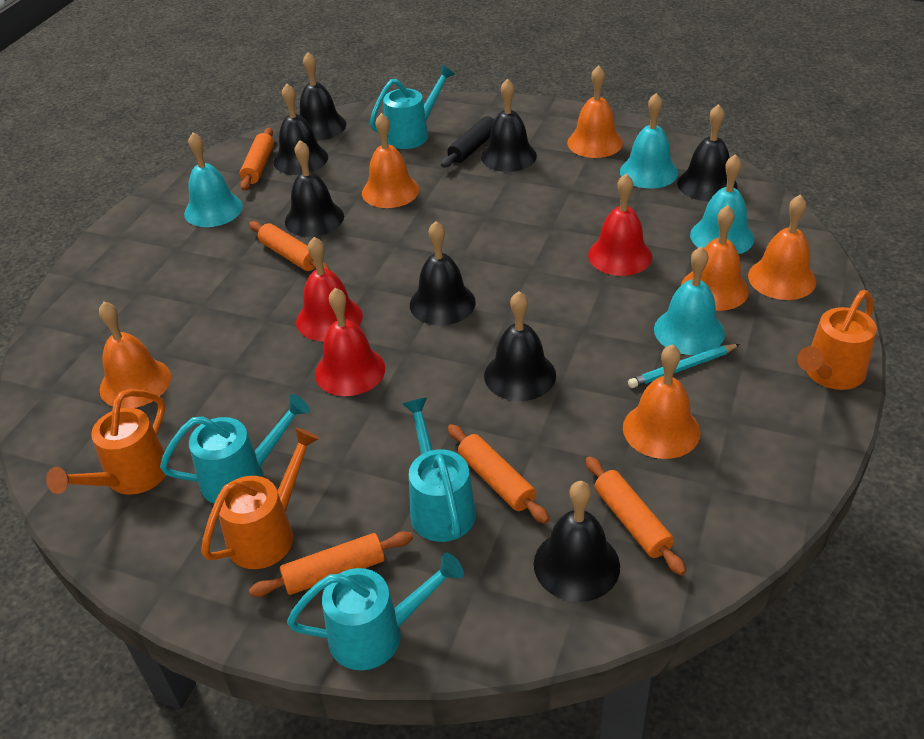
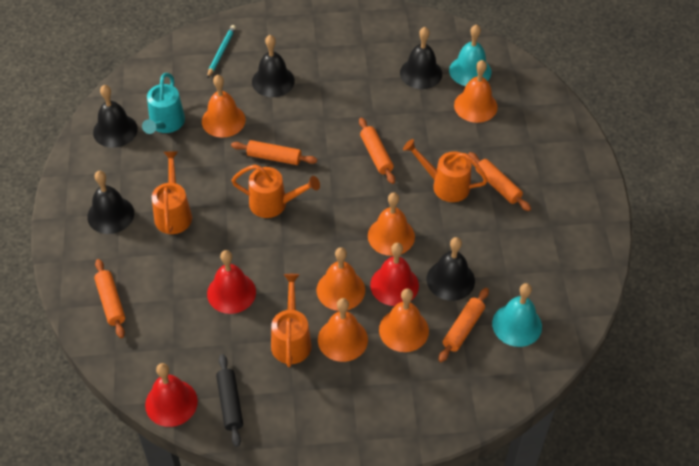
black bell: 8 -> 5
orange watering can: 3 -> 4
turquoise bell: 4 -> 2
turquoise watering can: 4 -> 1

